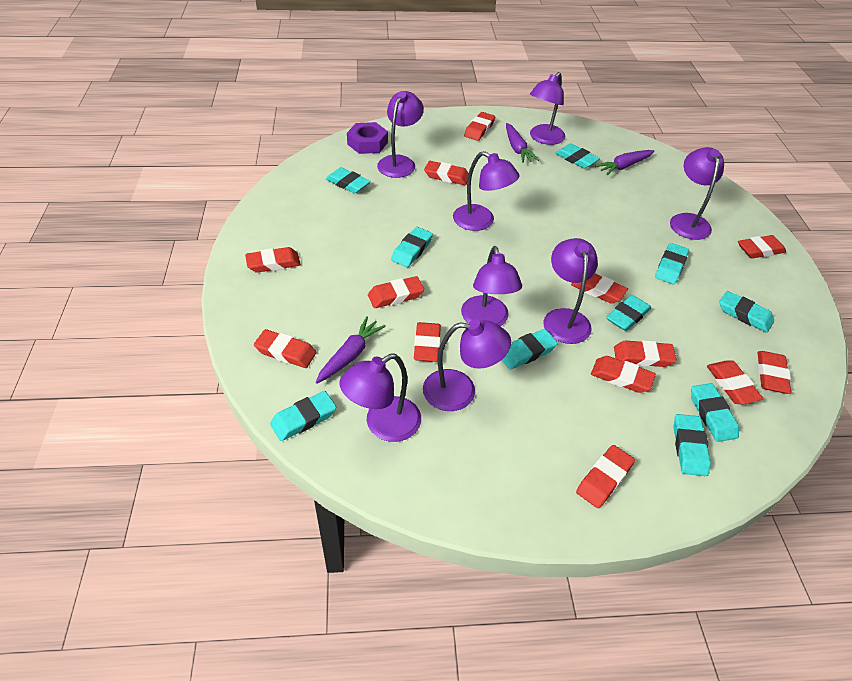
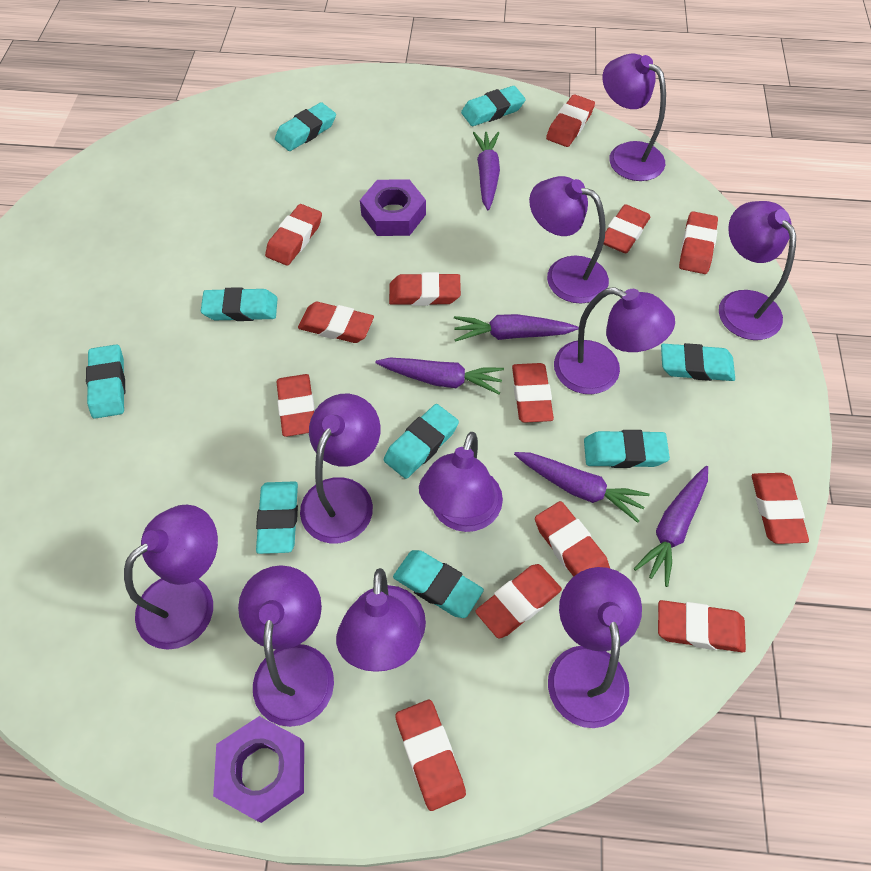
purple carrot: 3 -> 5
purple lamp: 8 -> 10
purple nut: 1 -> 2
turquoise eraser: 10 -> 9

